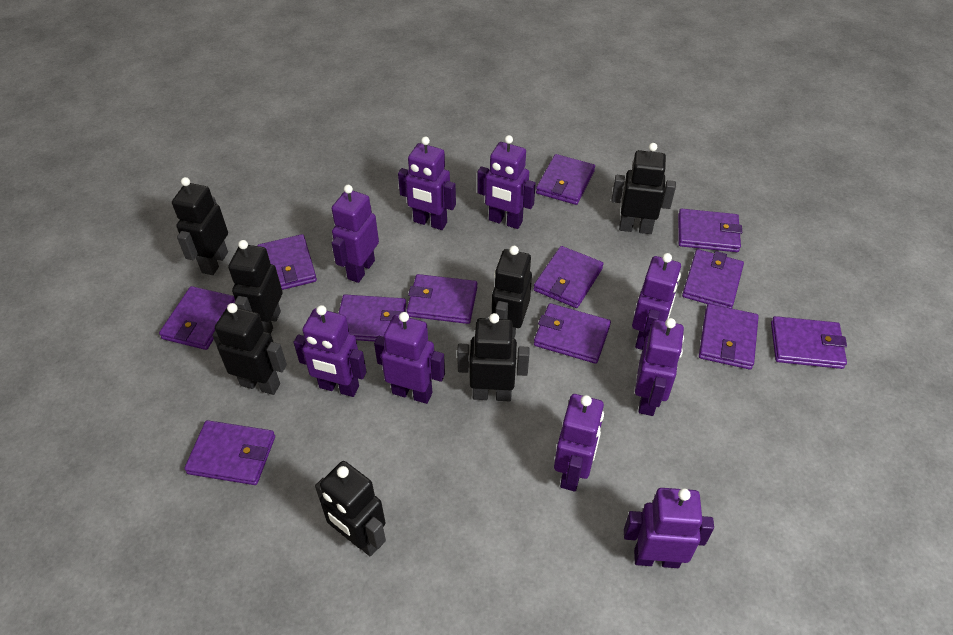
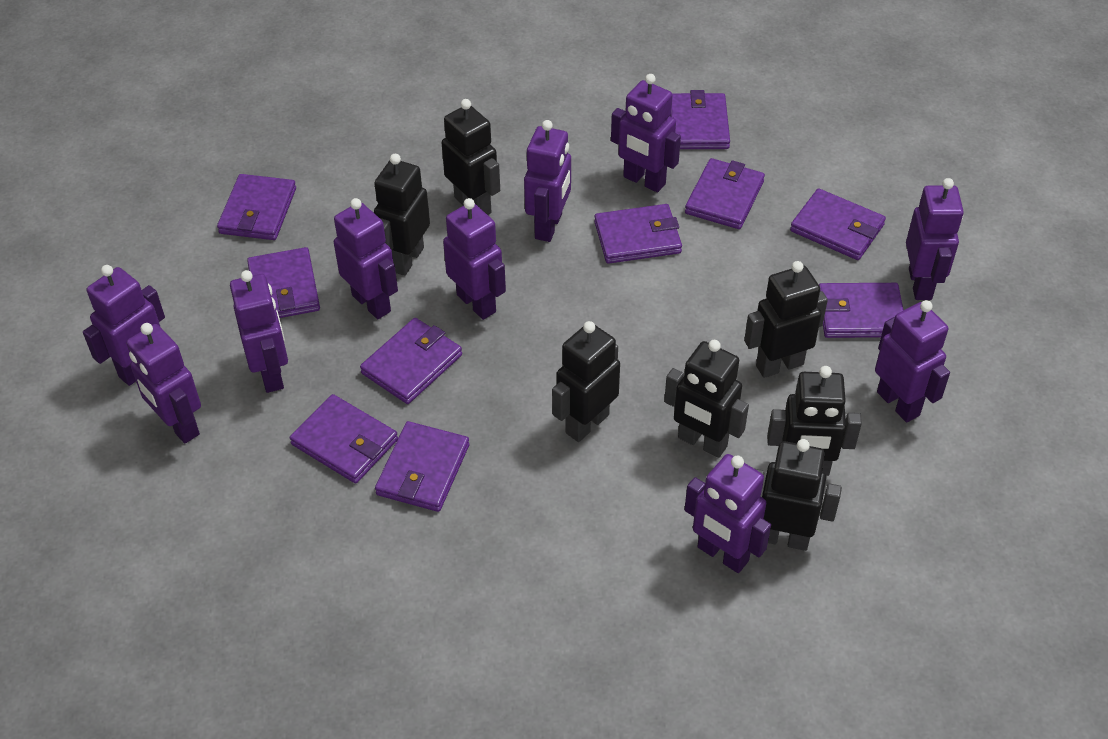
purple robot: 9 -> 10
purple wallet: 12 -> 10

